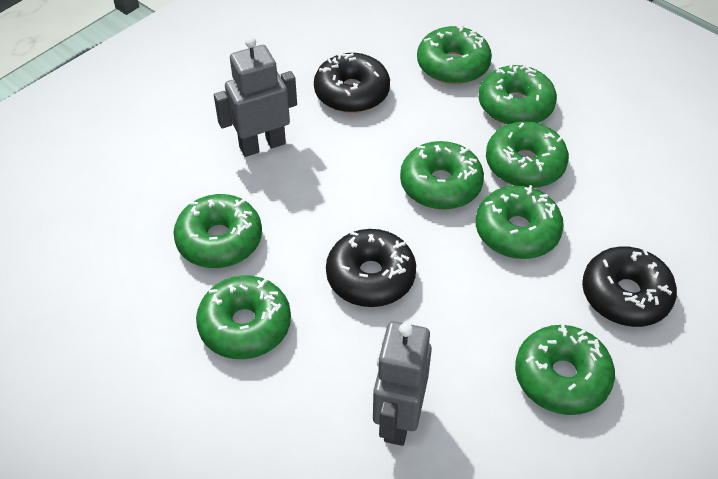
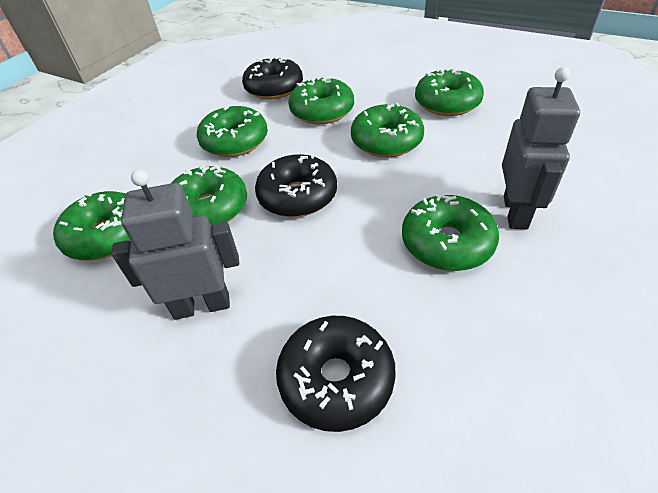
green donut: 8 -> 7

